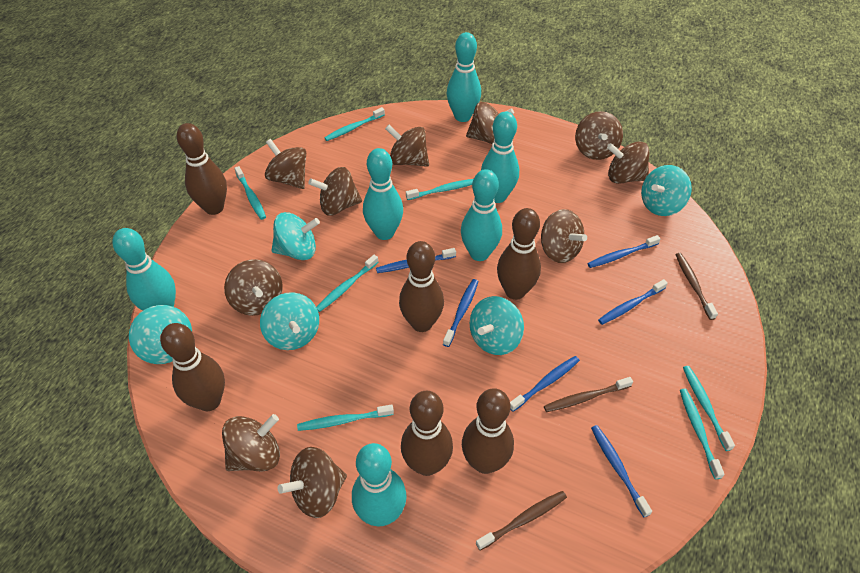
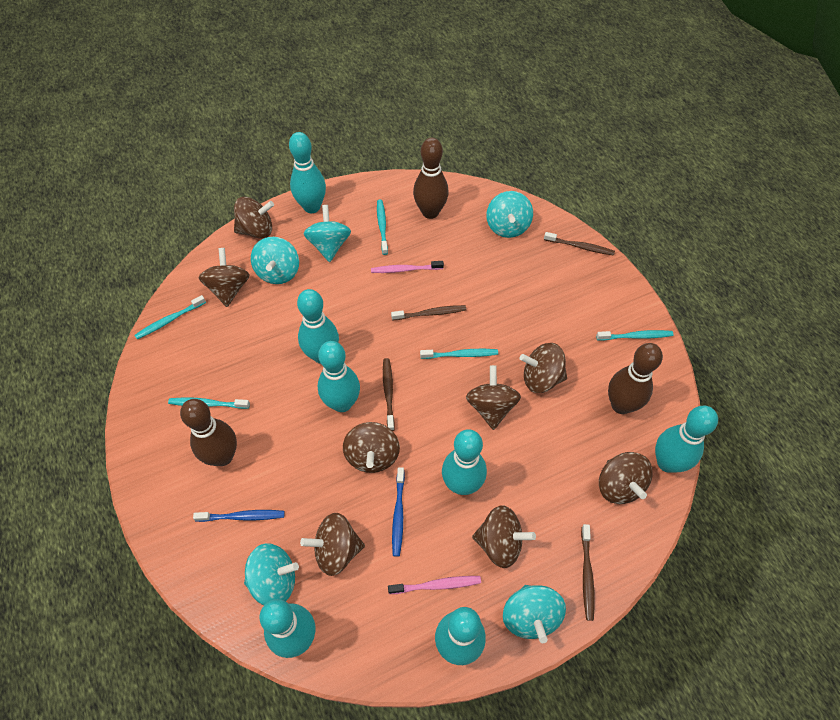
blue toothbrush: 6 -> 2
brown bowling pin: 6 -> 3
brown spinning top: 10 -> 8
brown toothbrush: 3 -> 4
pink toothbrush: 0 -> 2
turquoise bowling pin: 6 -> 7
turquoise toothbrush: 7 -> 5

